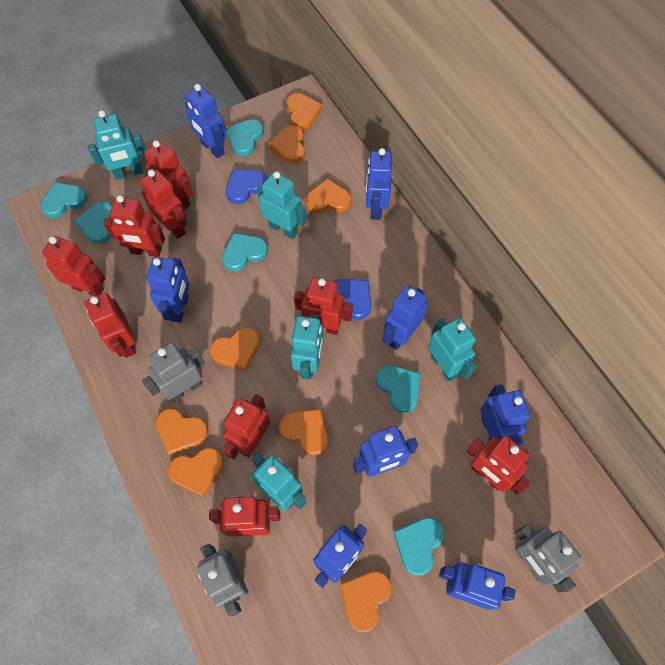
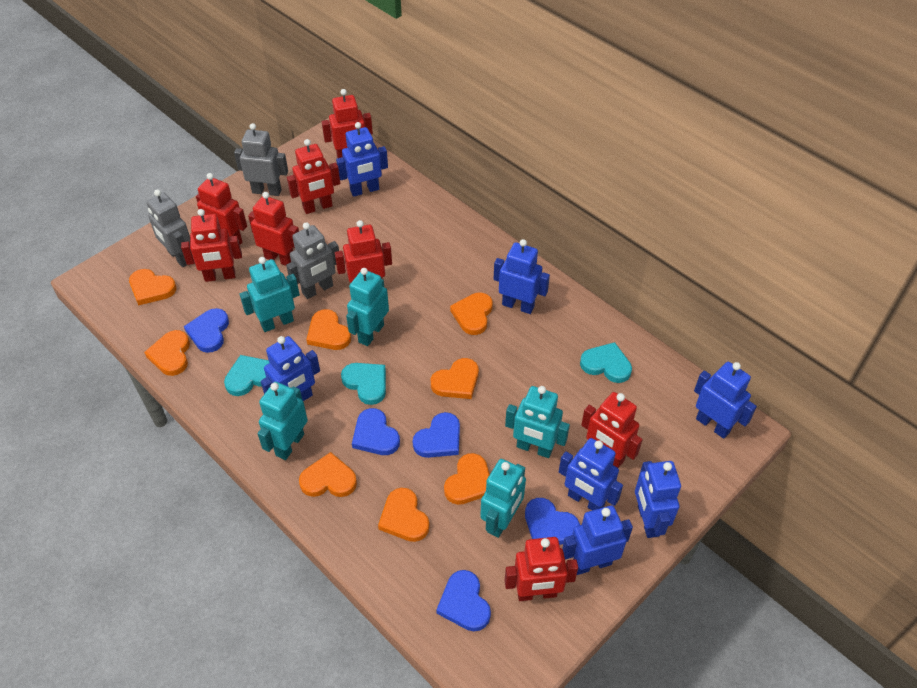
blue heart: 2 -> 5
blue robot: 8 -> 7
red robot: 9 -> 8
turquoise heart: 6 -> 3

